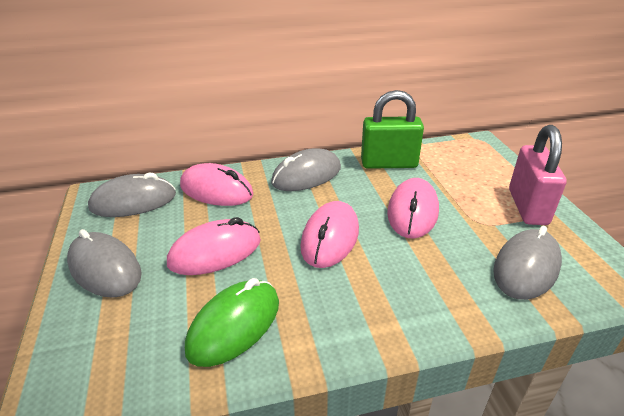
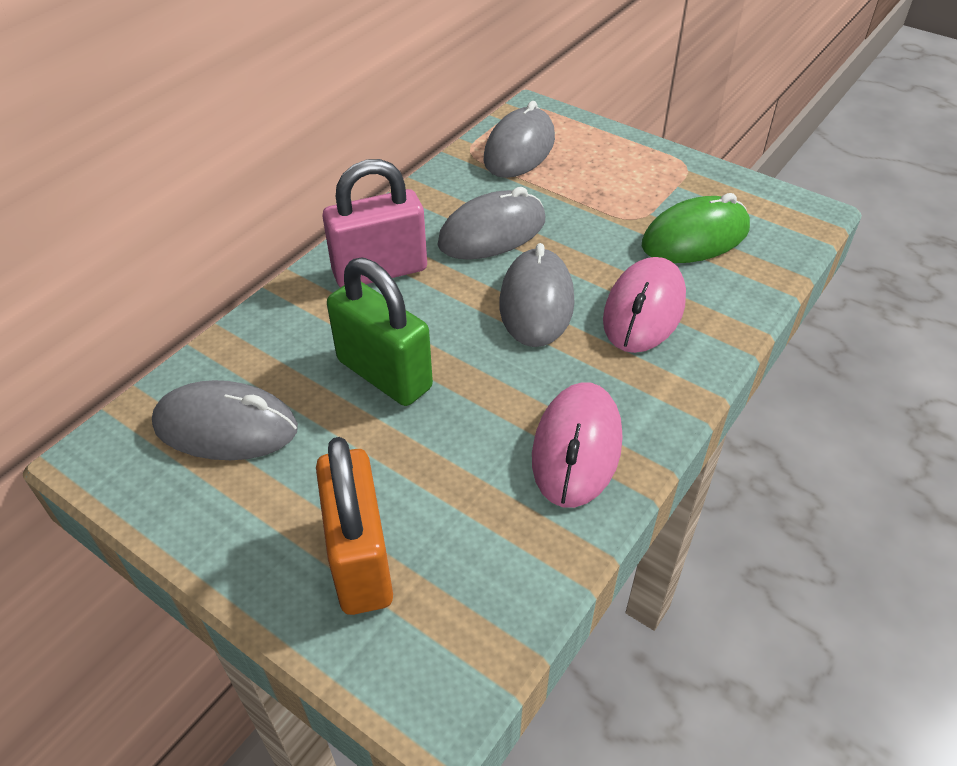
orange padlock: 0 -> 1
pink mouse: 4 -> 2

